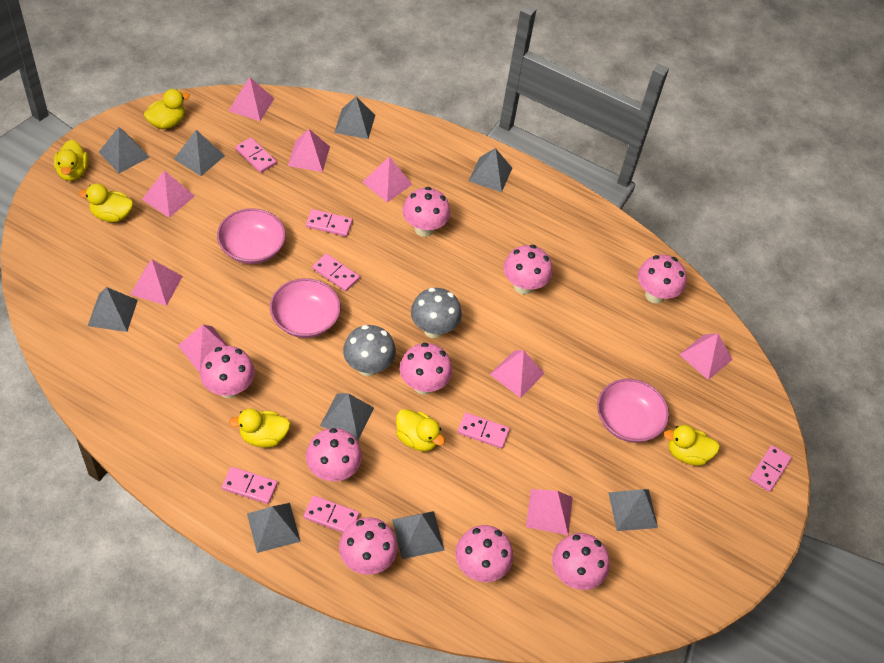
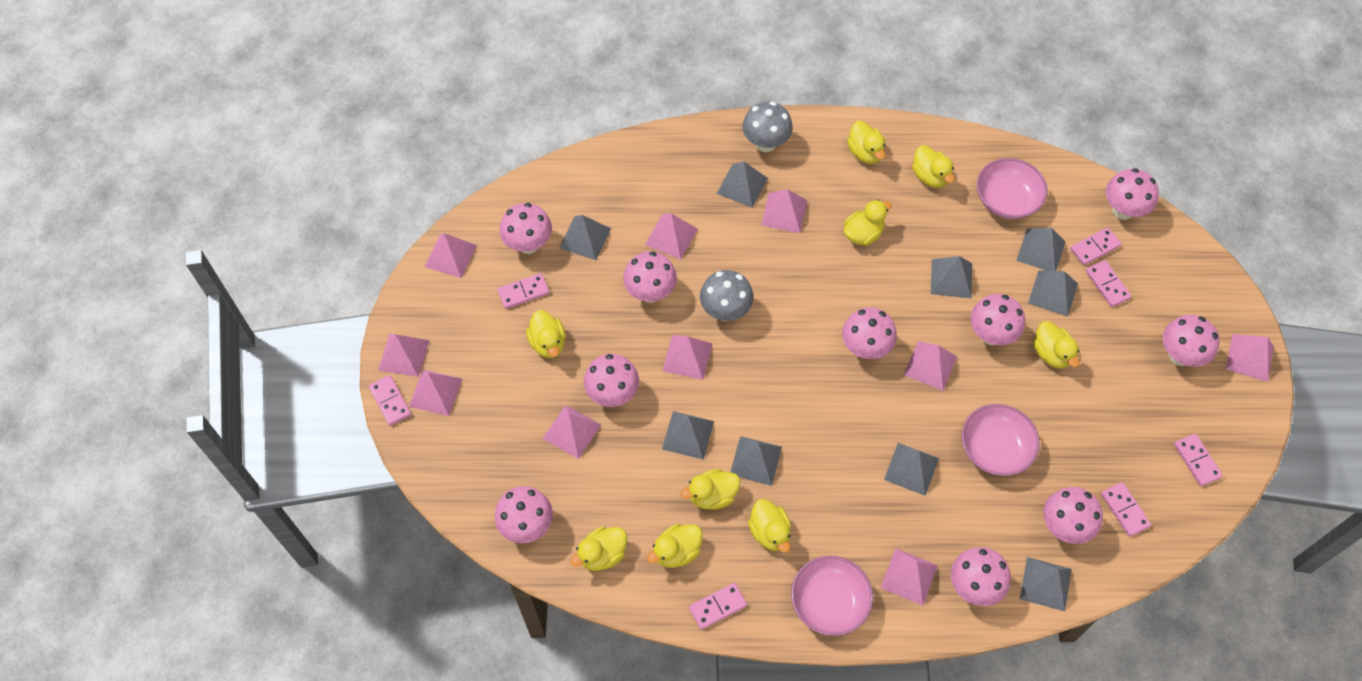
pink mushroom: 9 -> 10
pink pyramid: 9 -> 10
yellow duck: 6 -> 9

